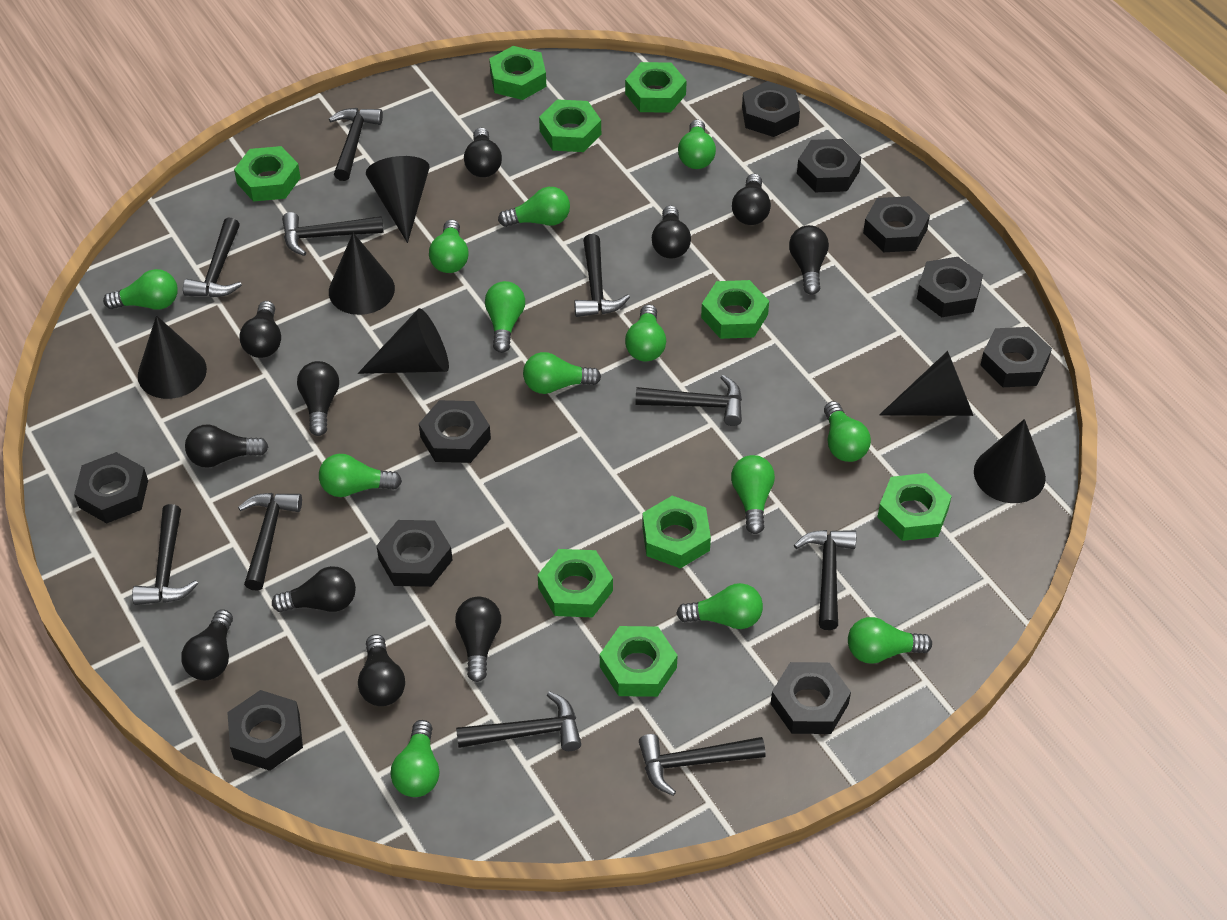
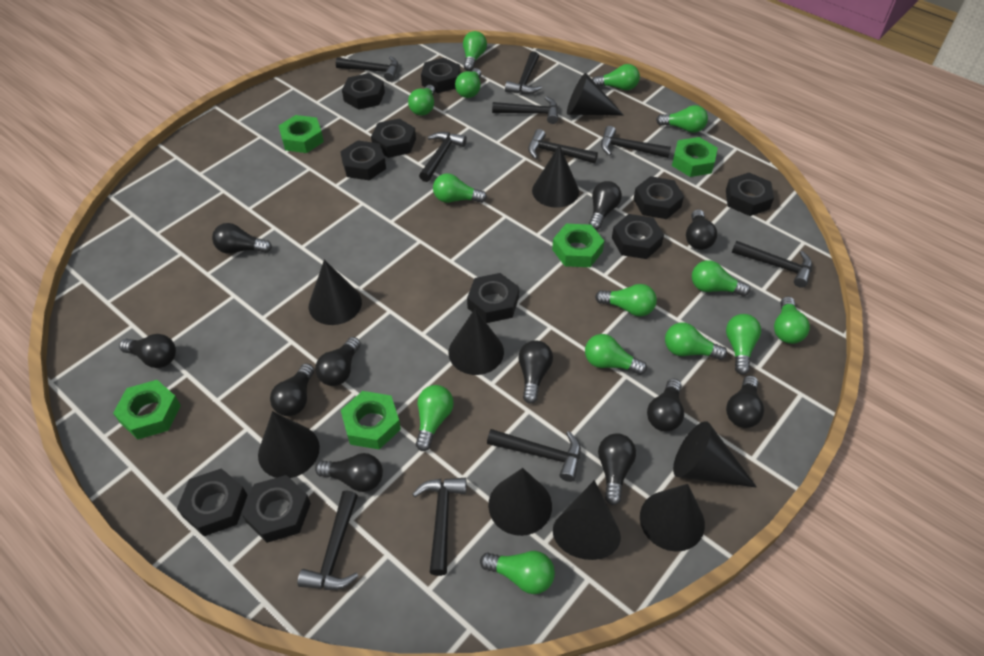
black cone: 6 -> 9
green light bulb: 13 -> 14
green nut: 9 -> 5

